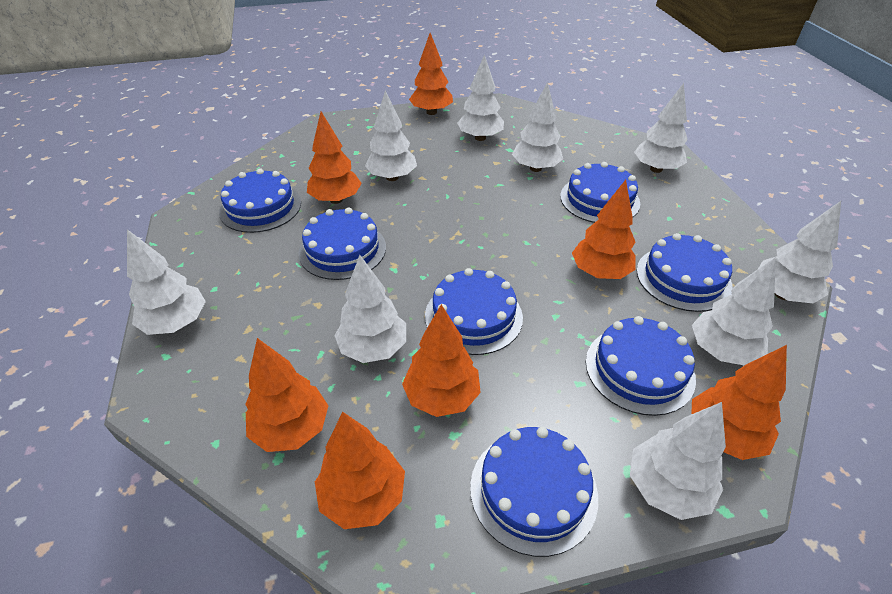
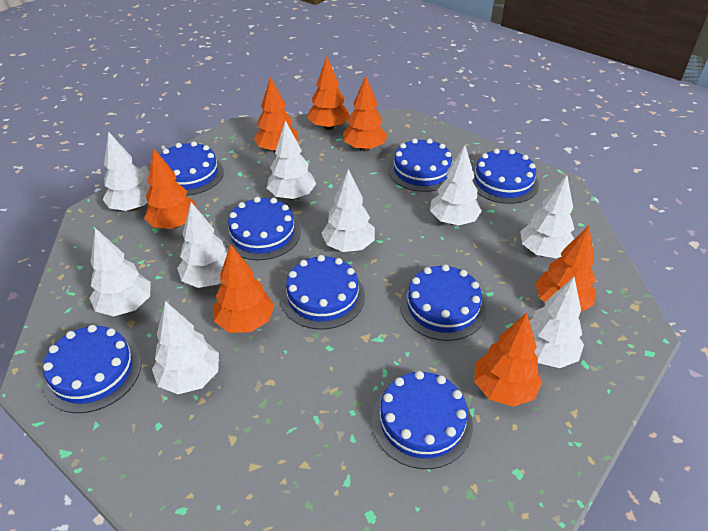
blue cake: 7 -> 8

